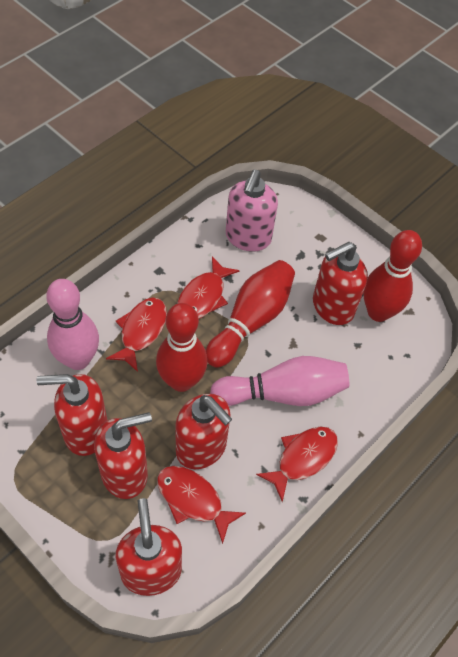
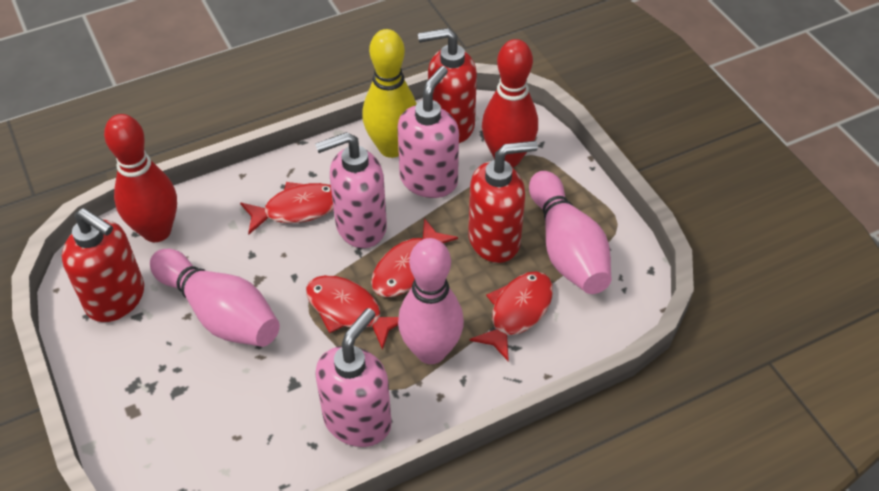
pink bowling pin: 2 -> 3
pink soap dispenser: 1 -> 3
red bowling pin: 3 -> 2
red soap dispenser: 5 -> 3
yellow bowling pin: 0 -> 1

